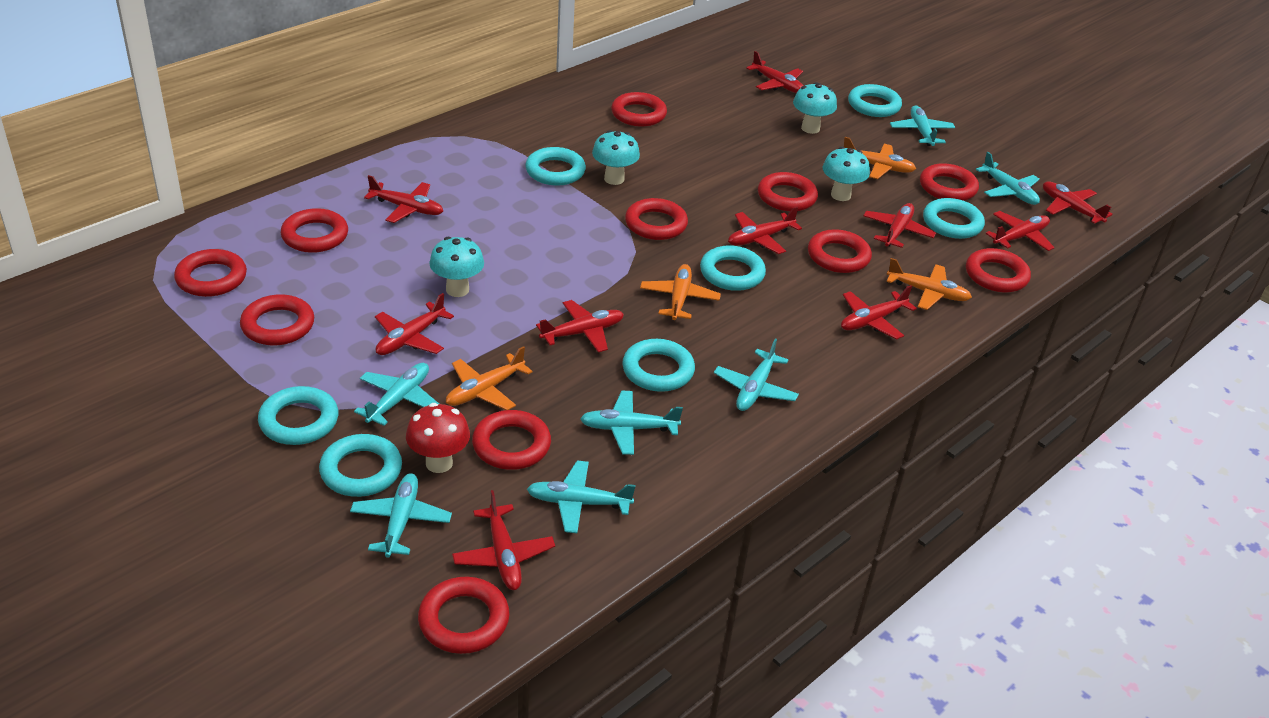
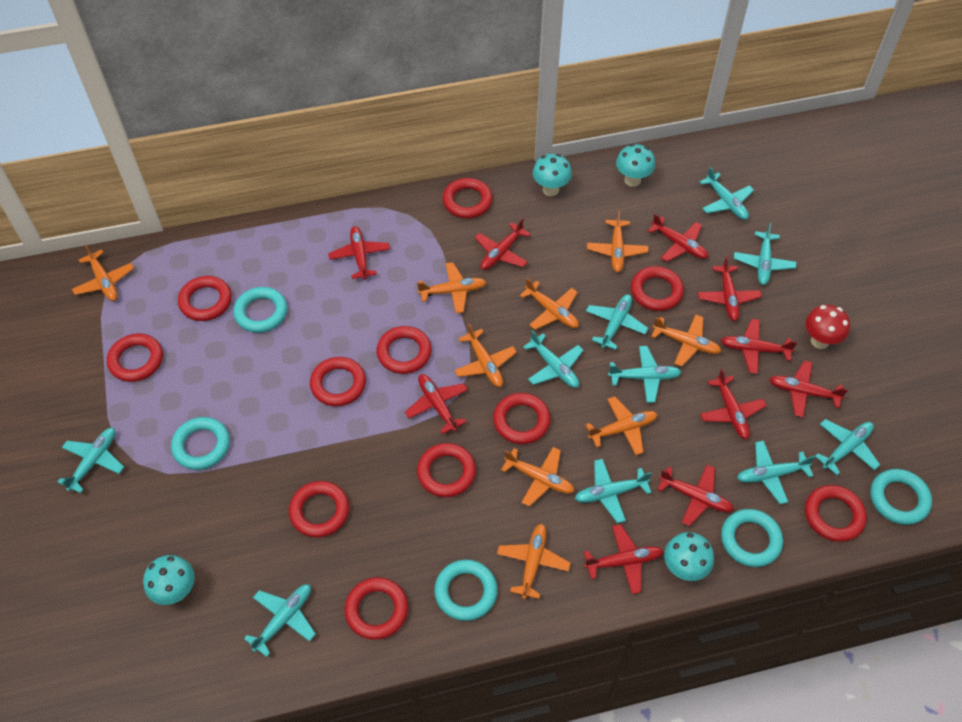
orange plane: 4 -> 9
turquoise plane: 7 -> 10
turquoise ring: 7 -> 5

